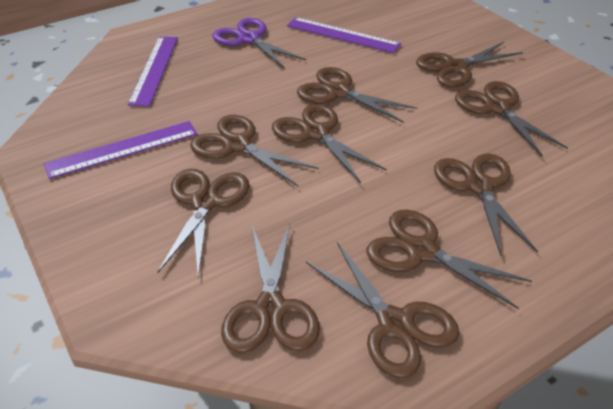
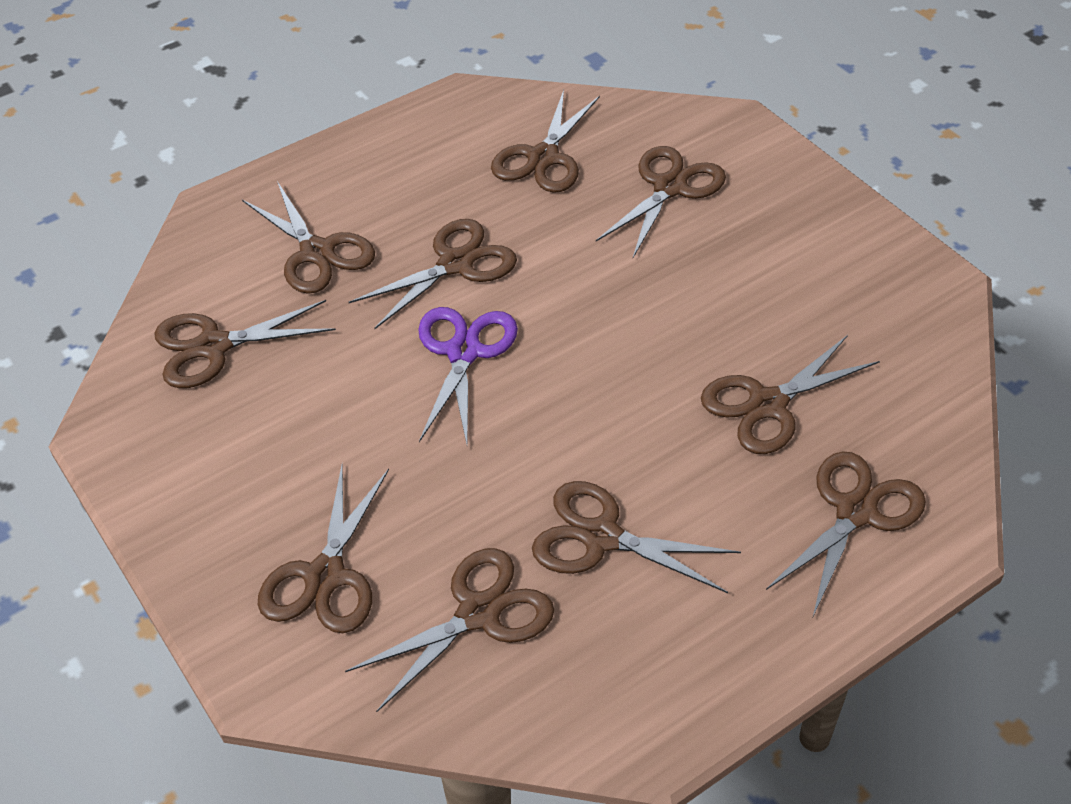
purple ruler: 3 -> 0

